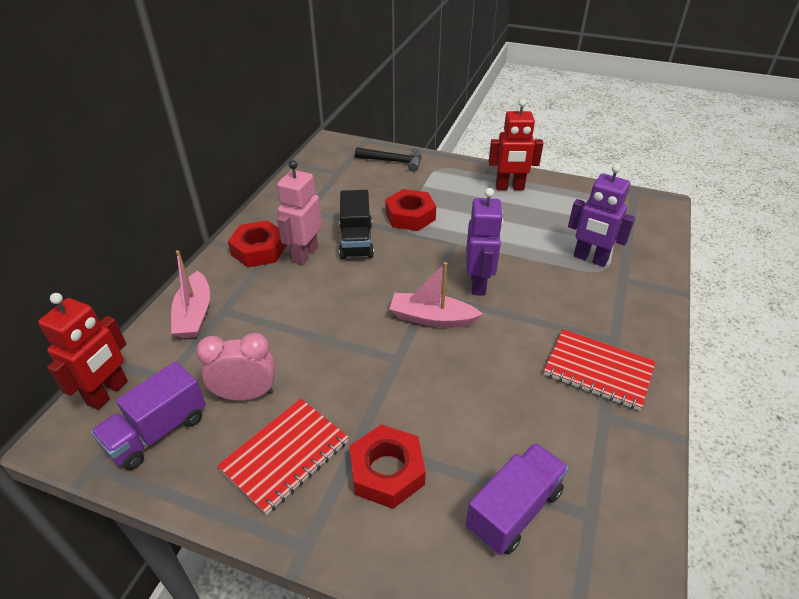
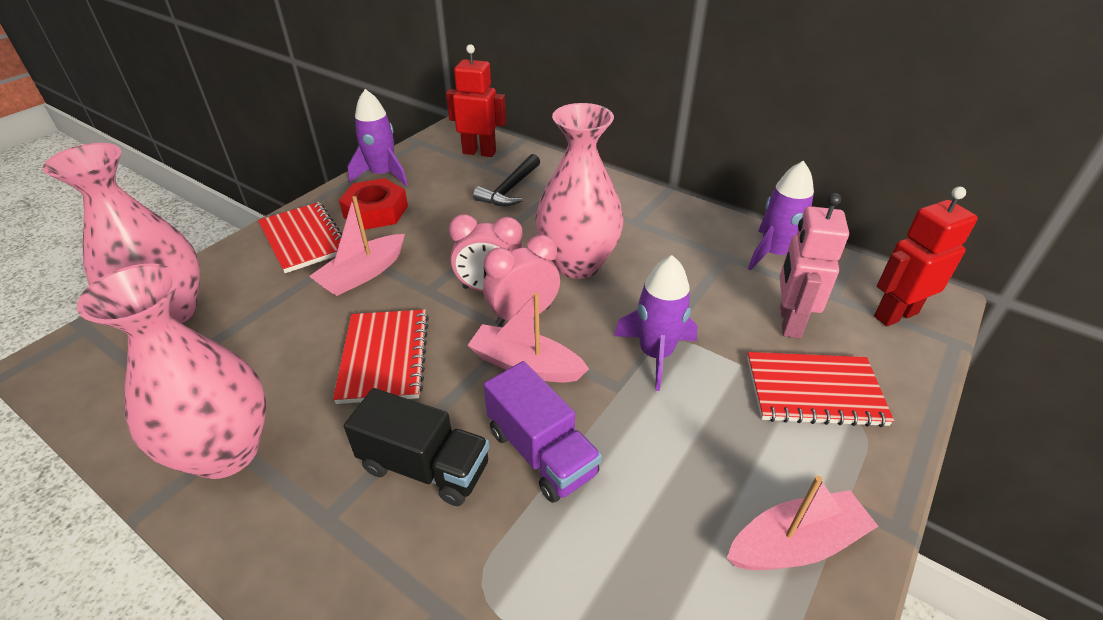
pink boat: 2 -> 3
pink clock: 1 -> 2
pink vase: 0 -> 3
purple robot: 2 -> 0
purple rocket: 0 -> 3
purple truck: 2 -> 1
red notebook: 2 -> 3
red nut: 3 -> 1

